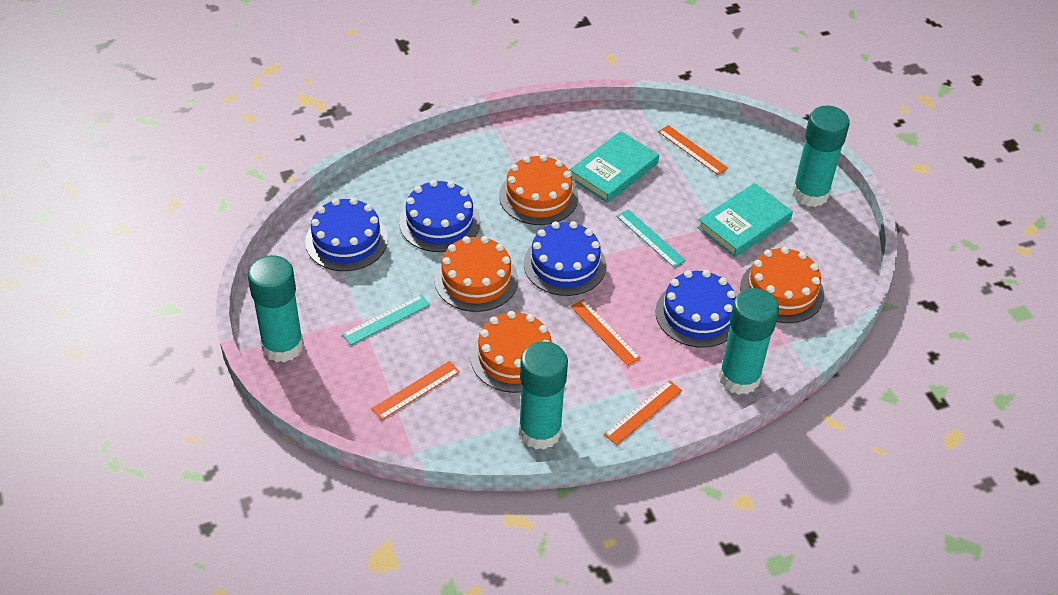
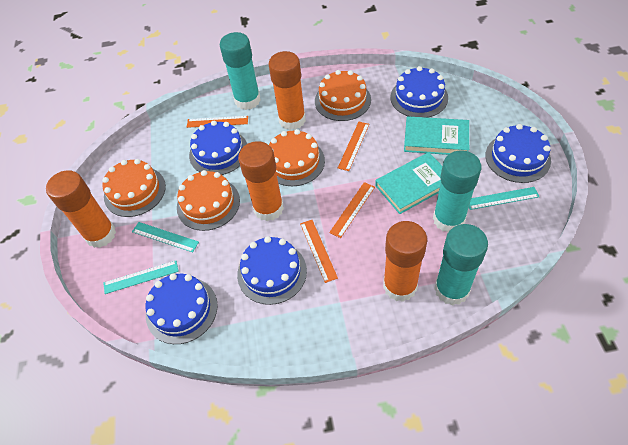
blue cake: 4 -> 5
orange glue stick: 0 -> 4
turquoise glue stick: 4 -> 3
turquoise ruler: 2 -> 3

